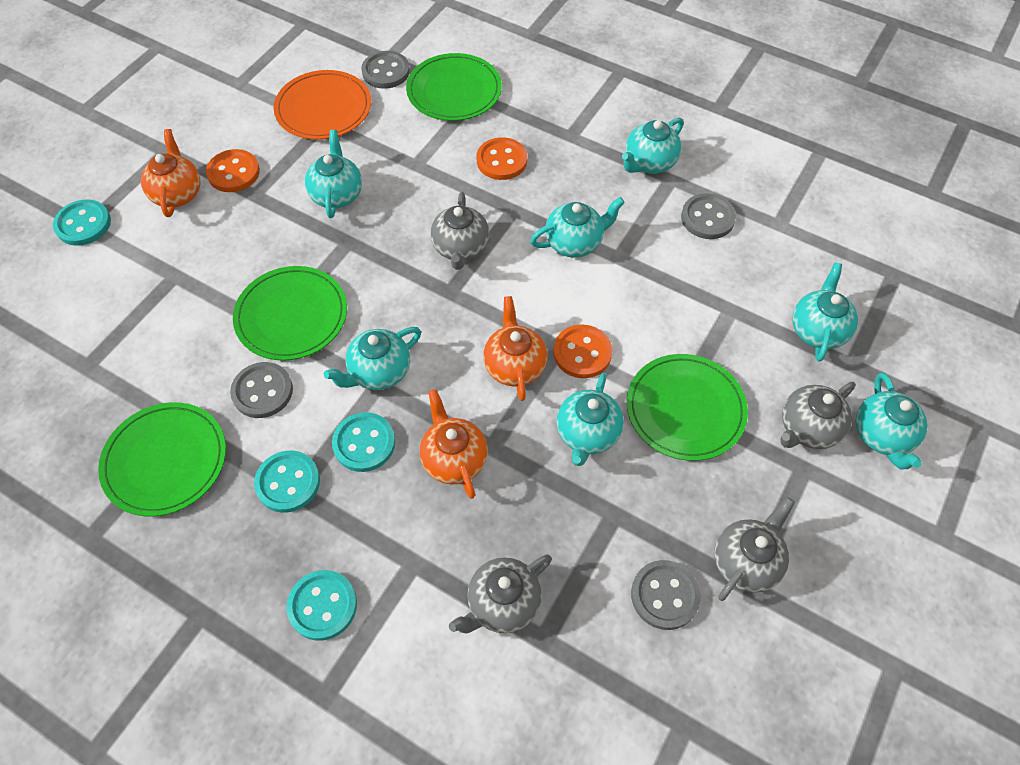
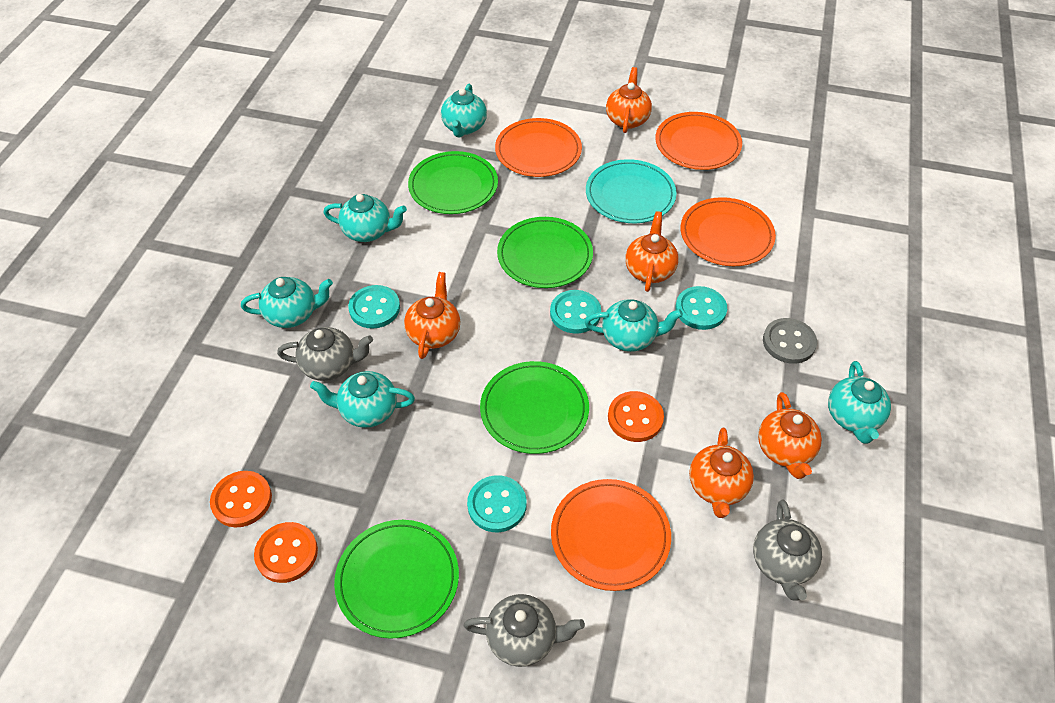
grey button: 4 -> 1
grey teapot: 4 -> 3
orange plate: 1 -> 4
orange teapot: 3 -> 5
turquoise plate: 0 -> 1
turquoise teapot: 7 -> 6

